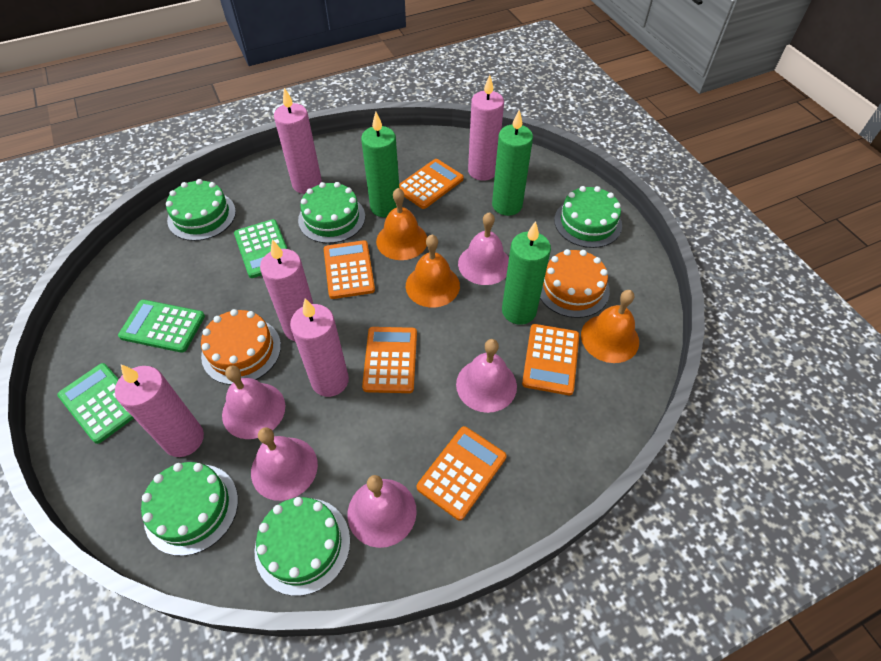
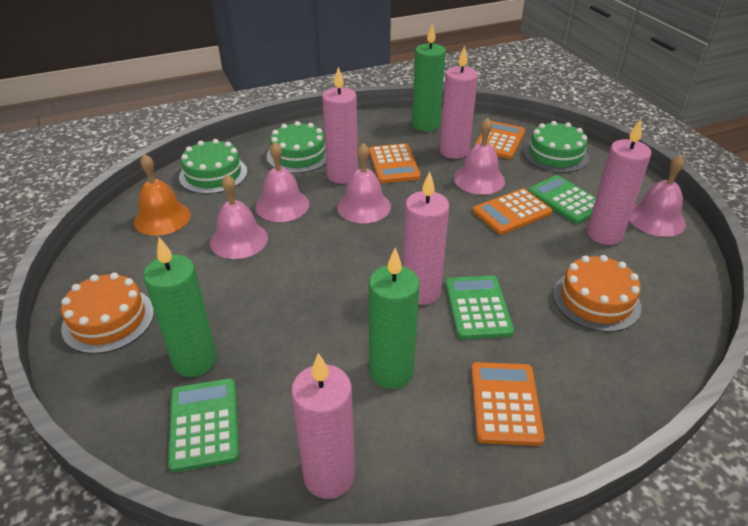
green cake: 5 -> 3
orange bell: 3 -> 1
orange calculator: 5 -> 4

